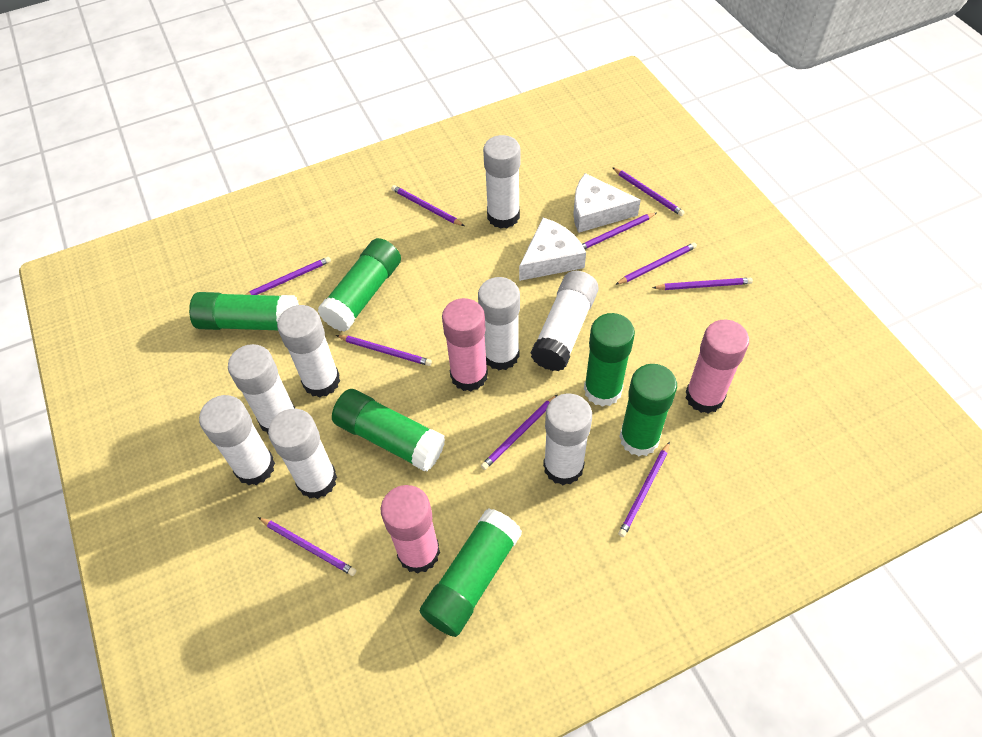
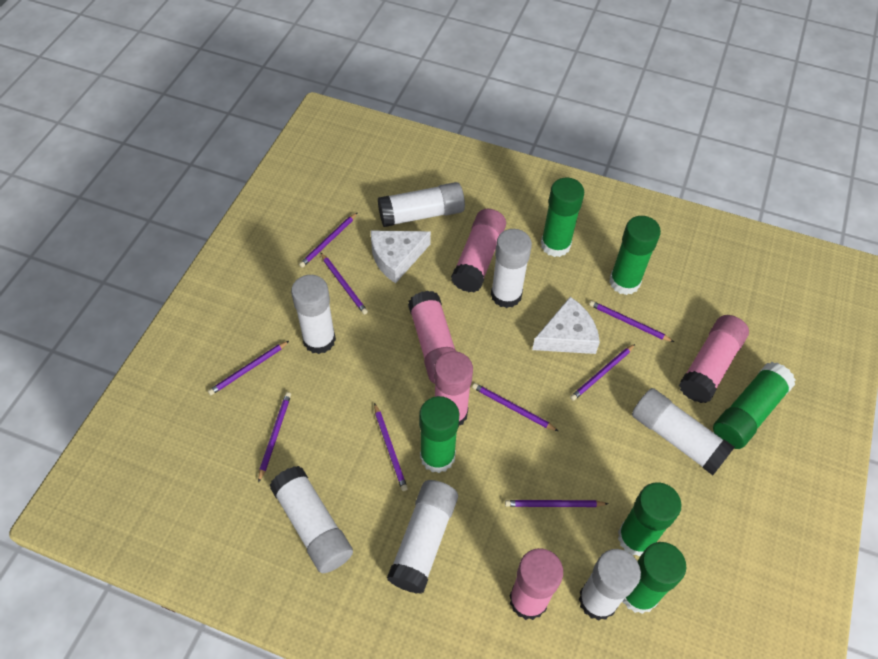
pink glue stick: 3 -> 5
purple pencil: 10 -> 9
white glue stick: 8 -> 7

